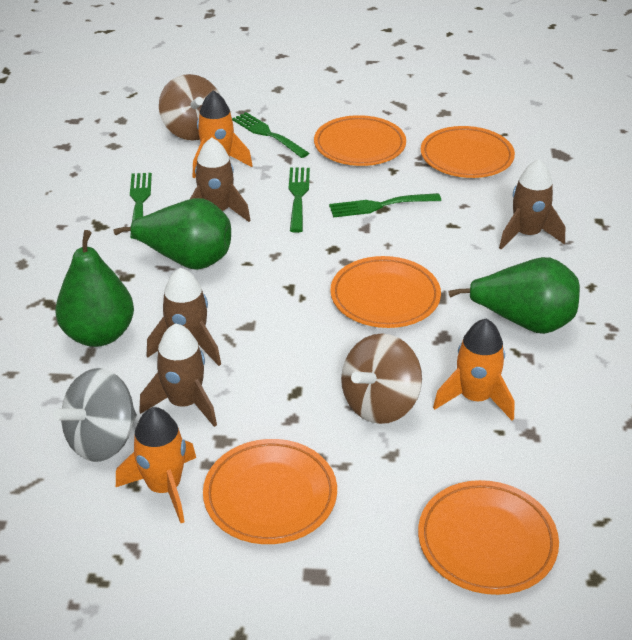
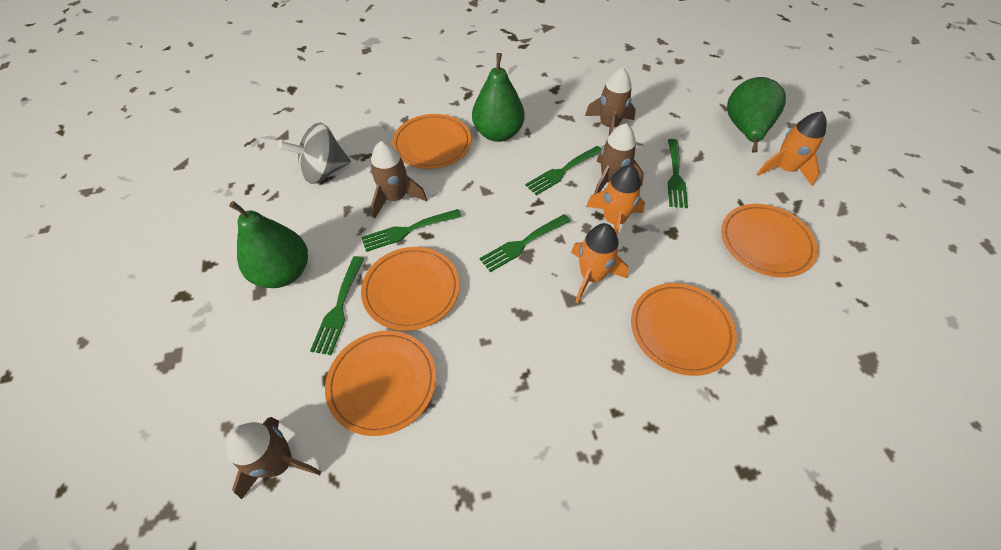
brown spinning top: 2 -> 0
green fork: 4 -> 5

